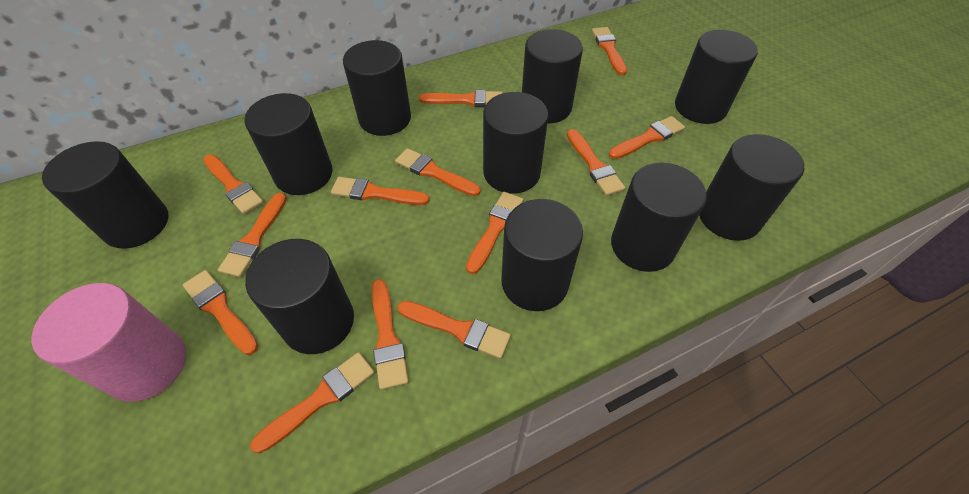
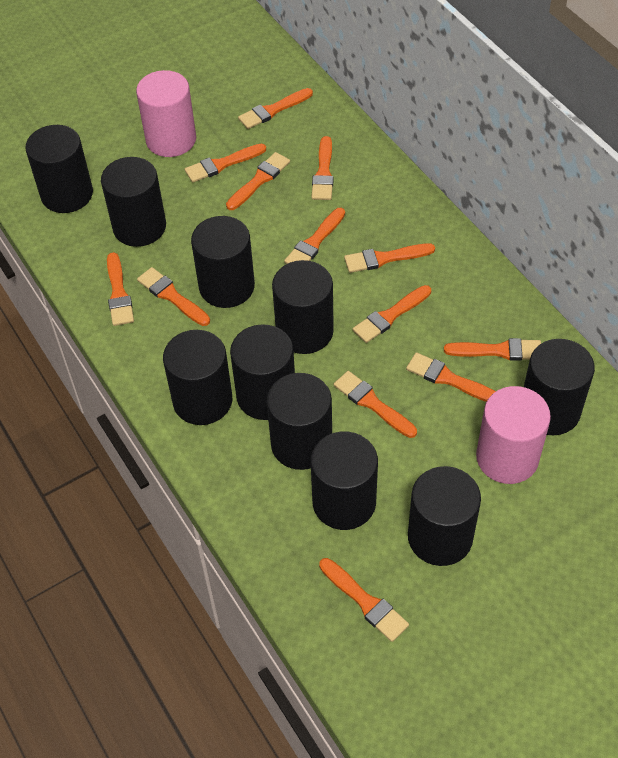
pink cylinder: 1 -> 2

